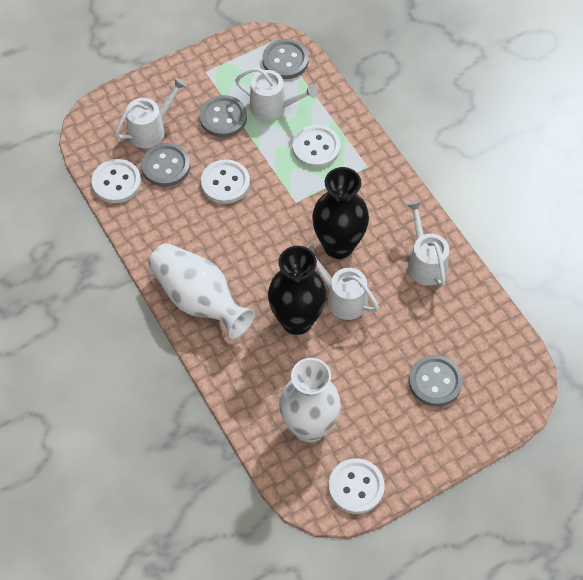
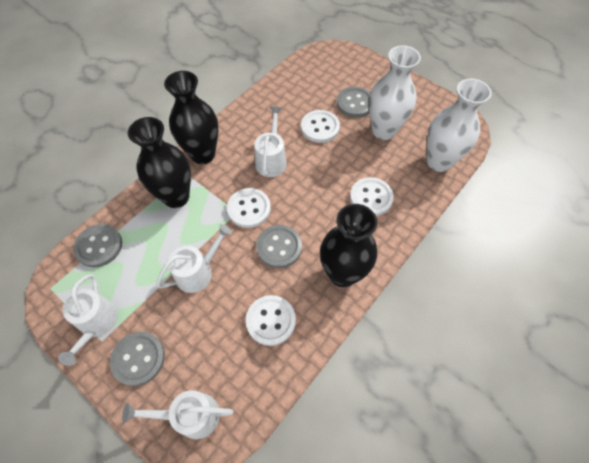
black vase: 2 -> 3

